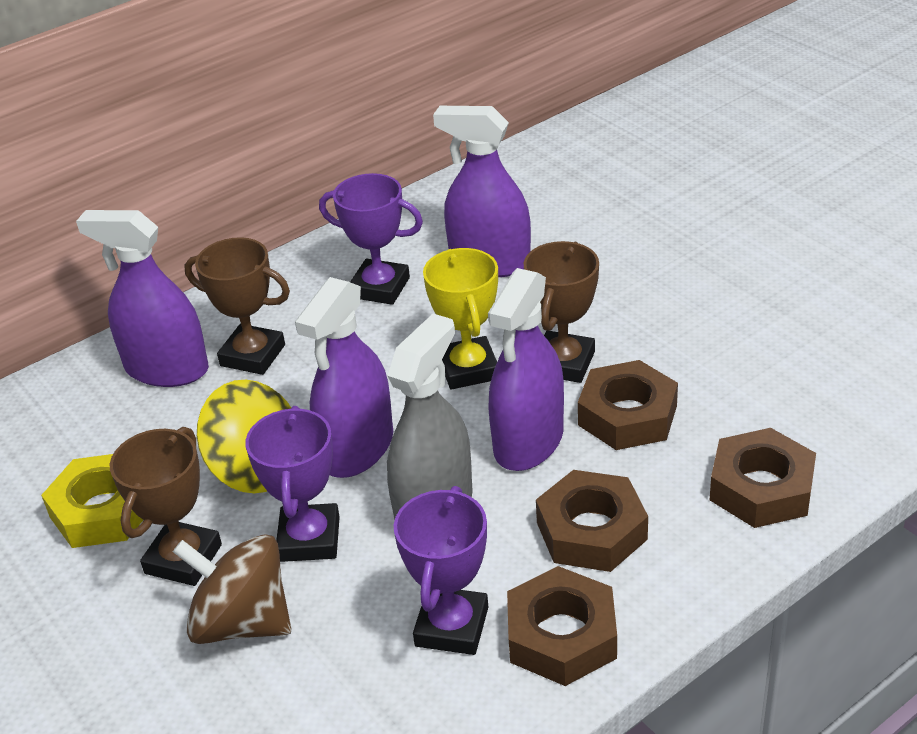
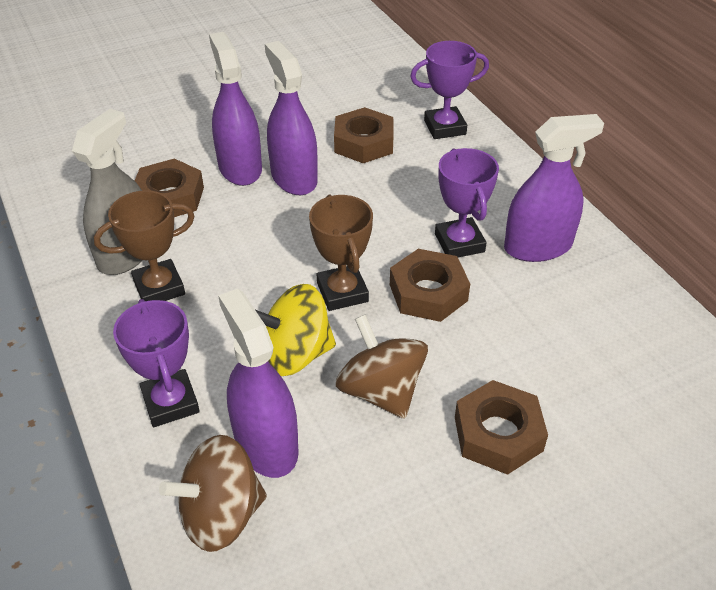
brown spinning top: 1 -> 2
brown trophy: 3 -> 2
yellow nut: 1 -> 0
yellow trophy: 1 -> 0

